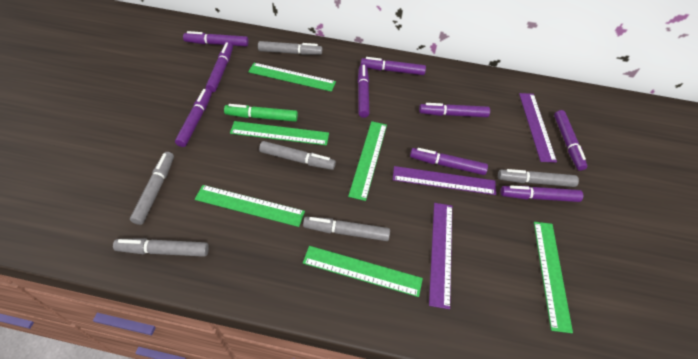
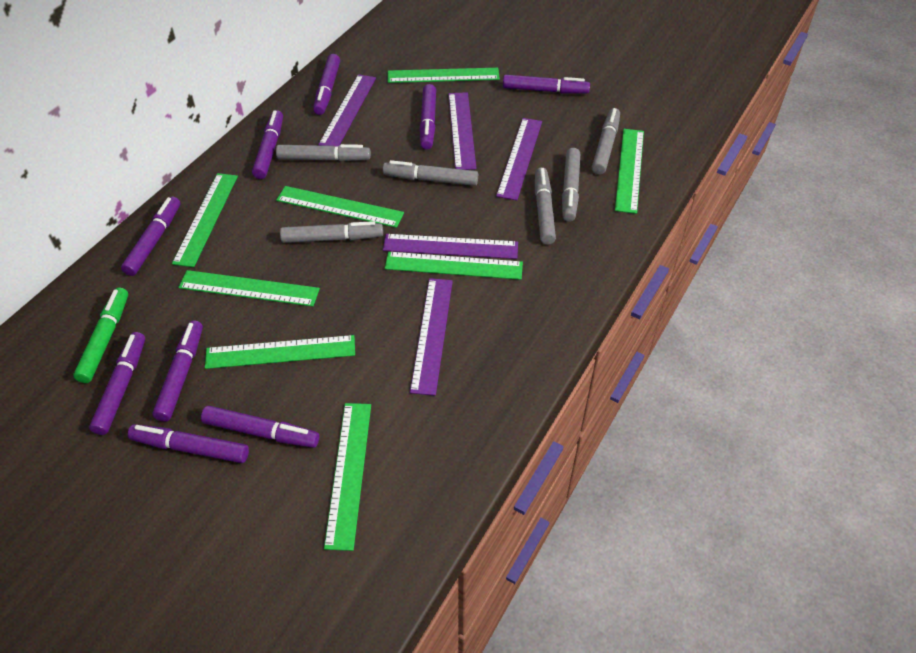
green ruler: 6 -> 8
purple ruler: 3 -> 5

